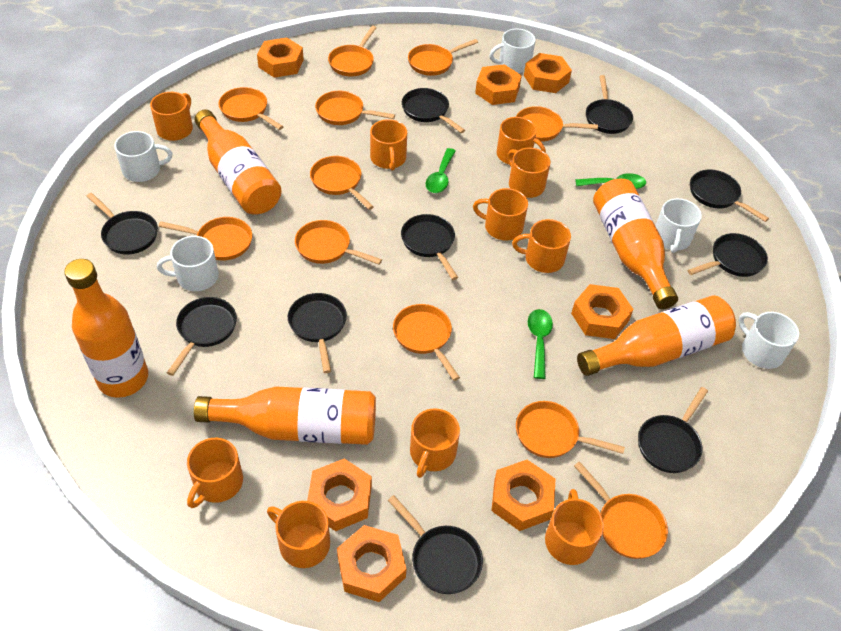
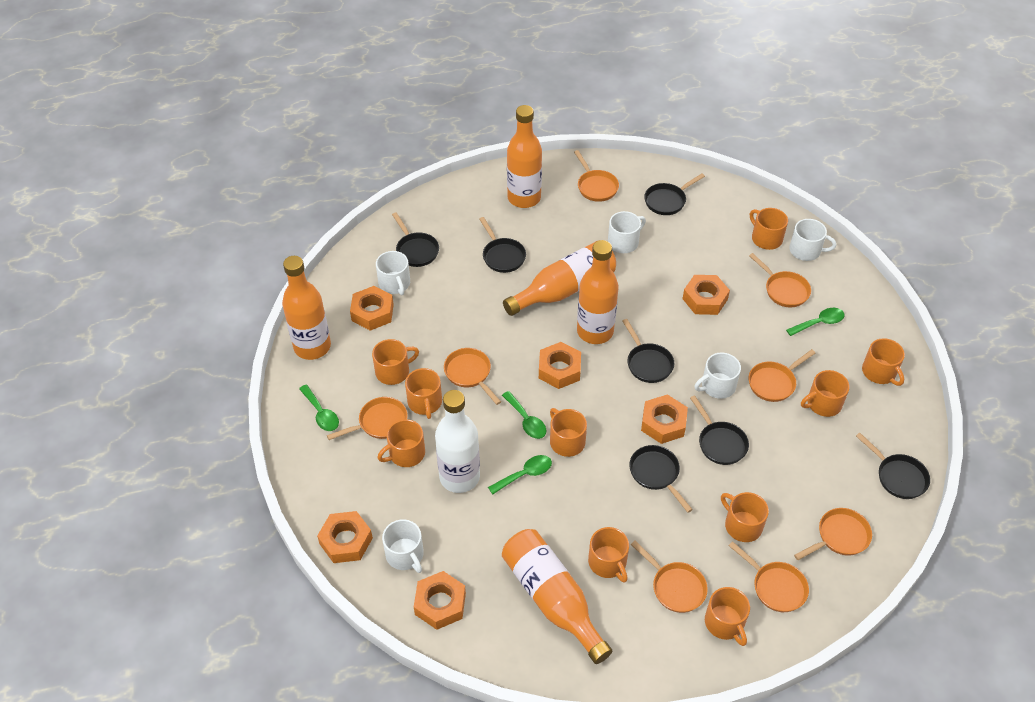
black pan: 10 -> 7
green spoon: 3 -> 4
orange nut: 7 -> 6
orange pan: 11 -> 8
white bottle: 0 -> 1

